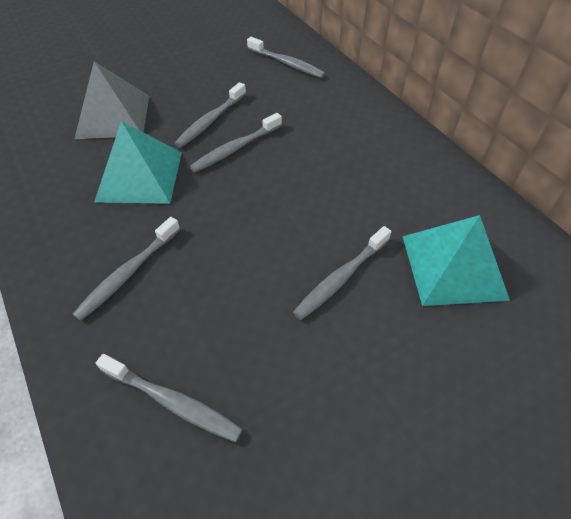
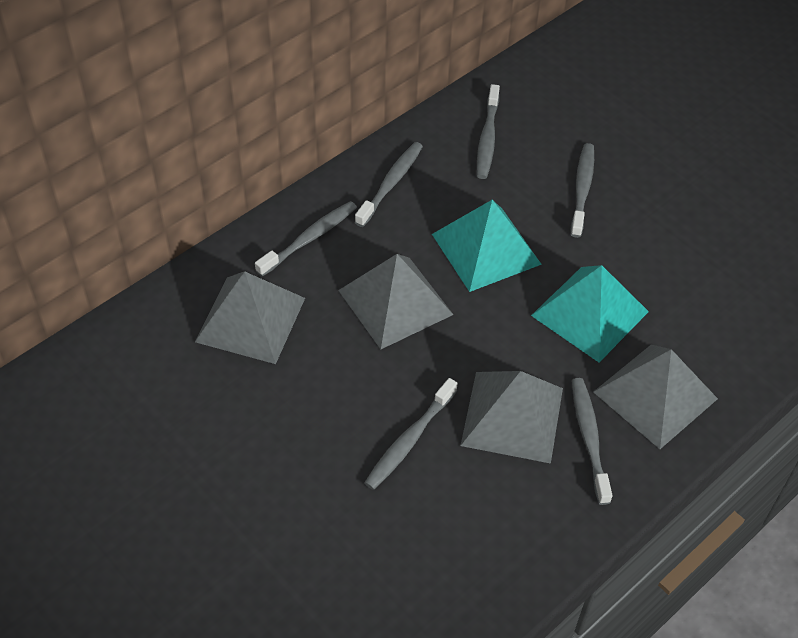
grey pyramid: 1 -> 4

